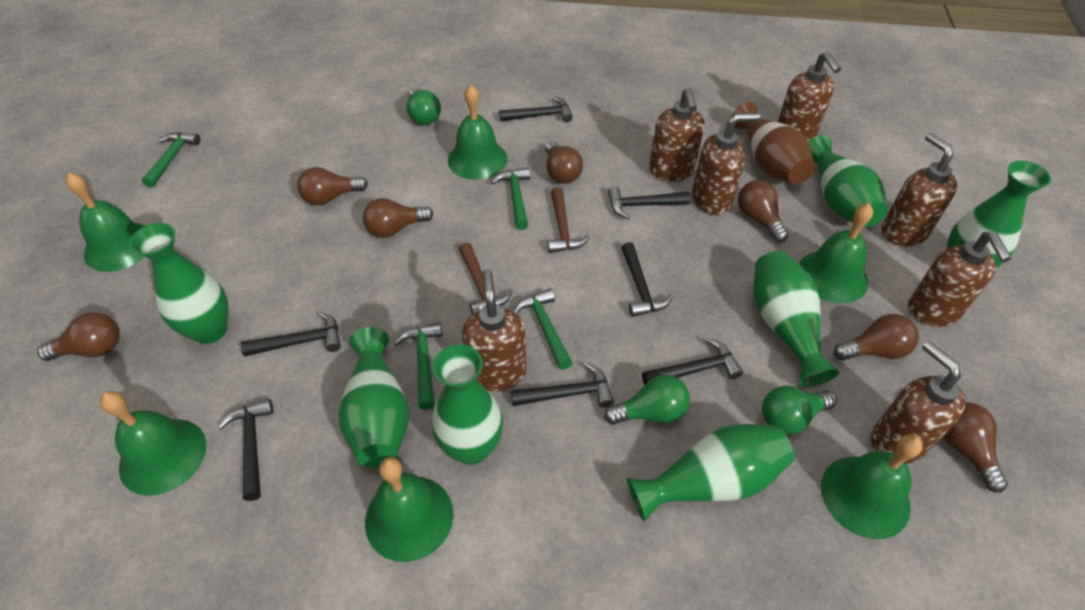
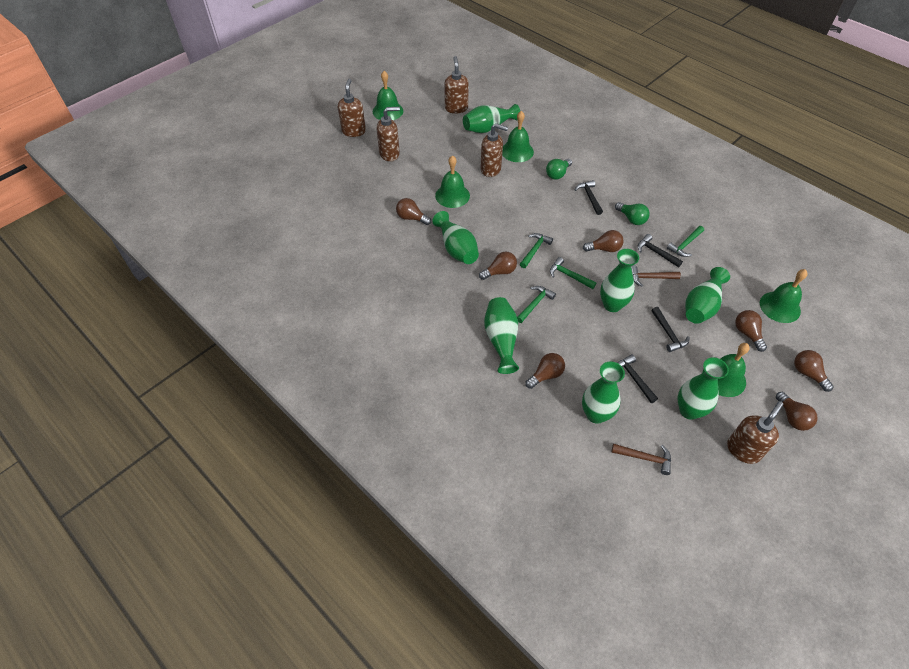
black hammer: 7 -> 4
brown soap dispenser: 7 -> 5
brown vase: 1 -> 0
green bell: 6 -> 5
green light bulb: 3 -> 2

